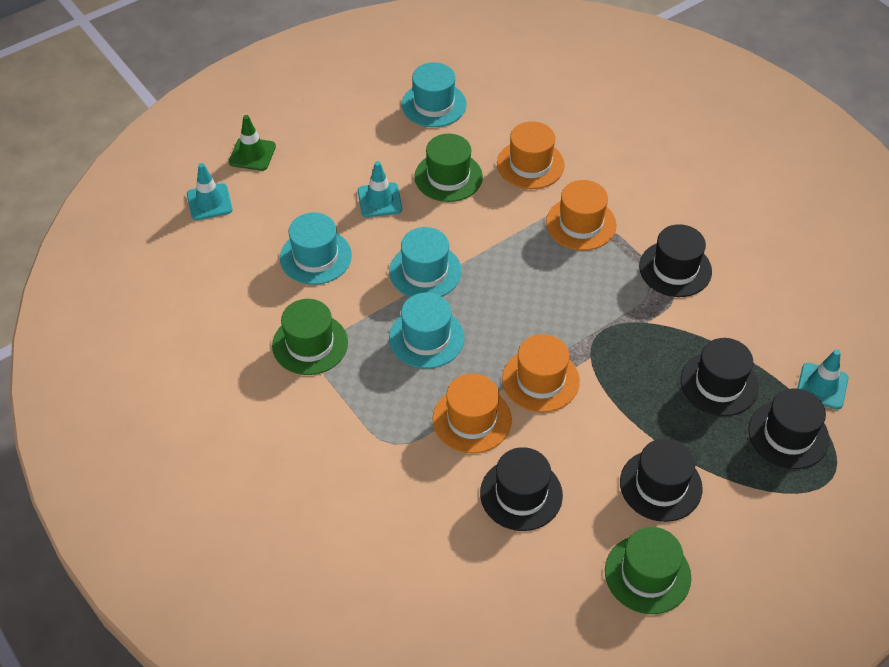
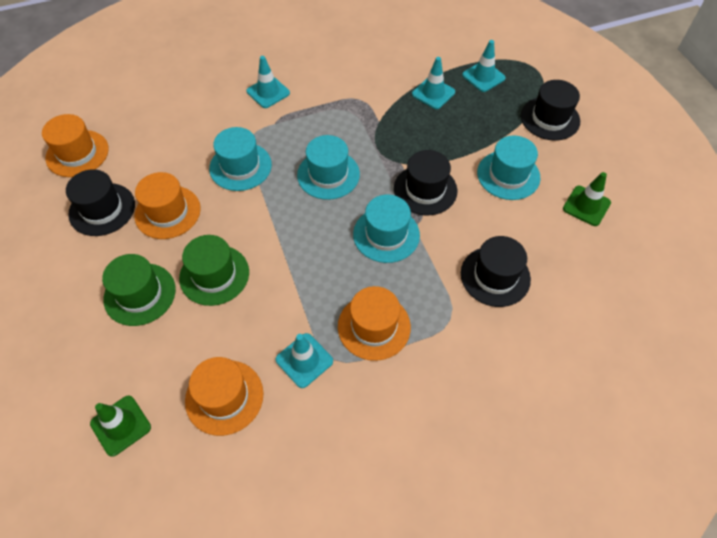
black hat: 5 -> 4
green hat: 3 -> 2
green traffic cone: 1 -> 2
turquoise traffic cone: 3 -> 4

